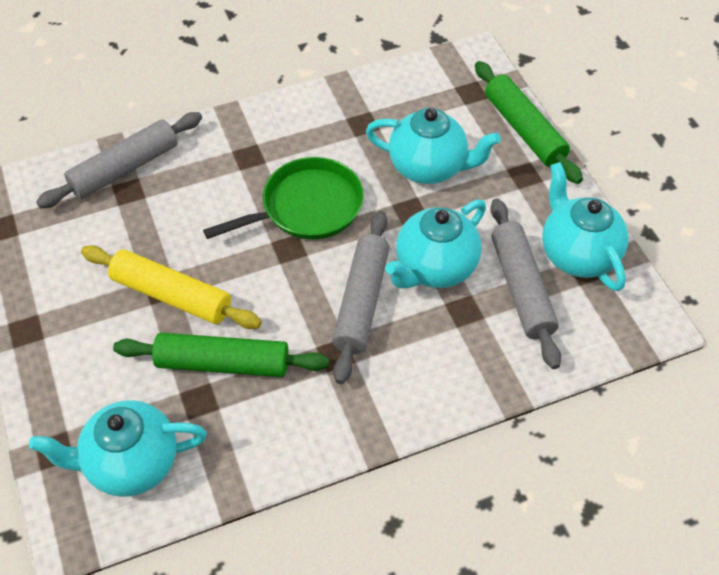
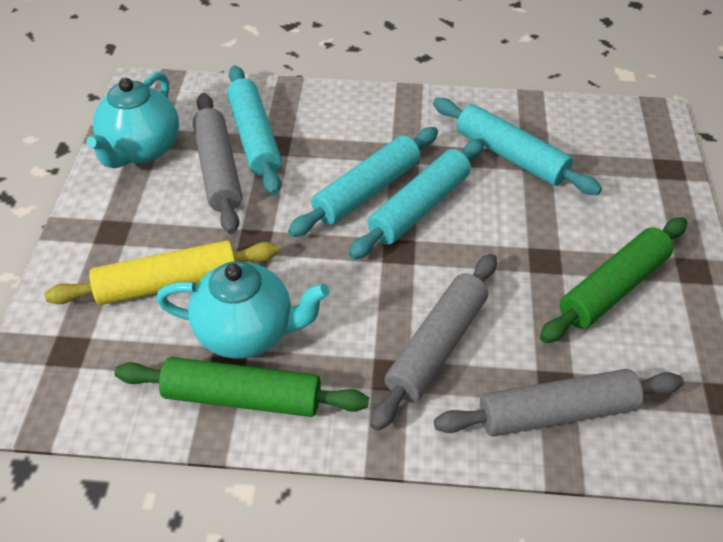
green pan: 1 -> 0
turquoise rolling pin: 0 -> 4
turquoise teapot: 4 -> 2

